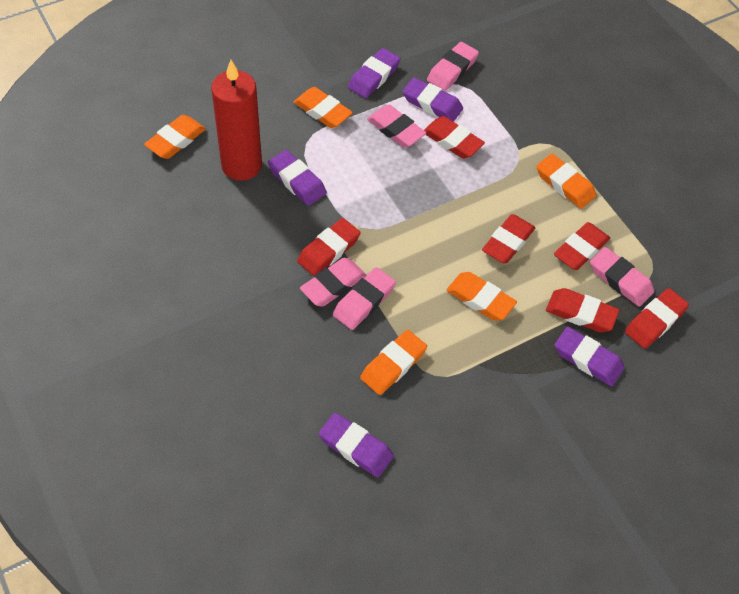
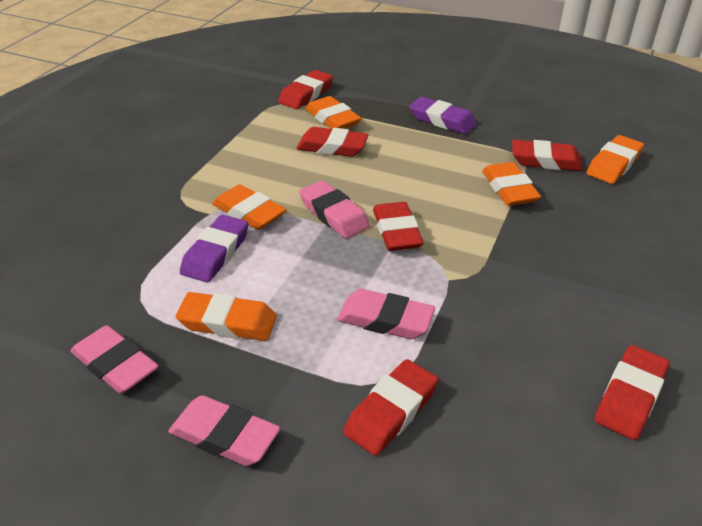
pink eraser: 5 -> 4
purple eraser: 5 -> 2
red candle: 1 -> 0

